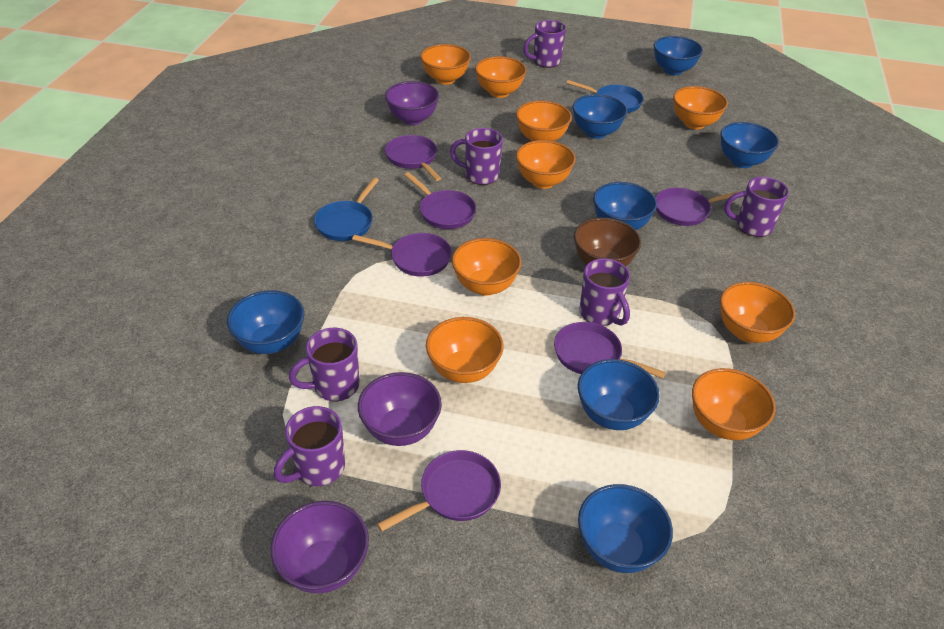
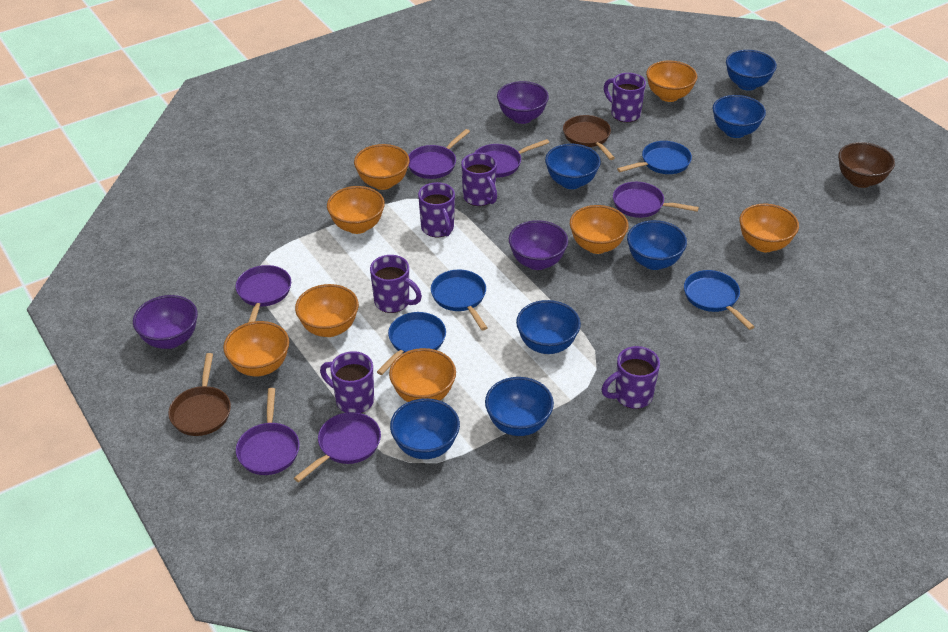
blue pan: 2 -> 4
brown pan: 0 -> 2
orange bowl: 9 -> 8

